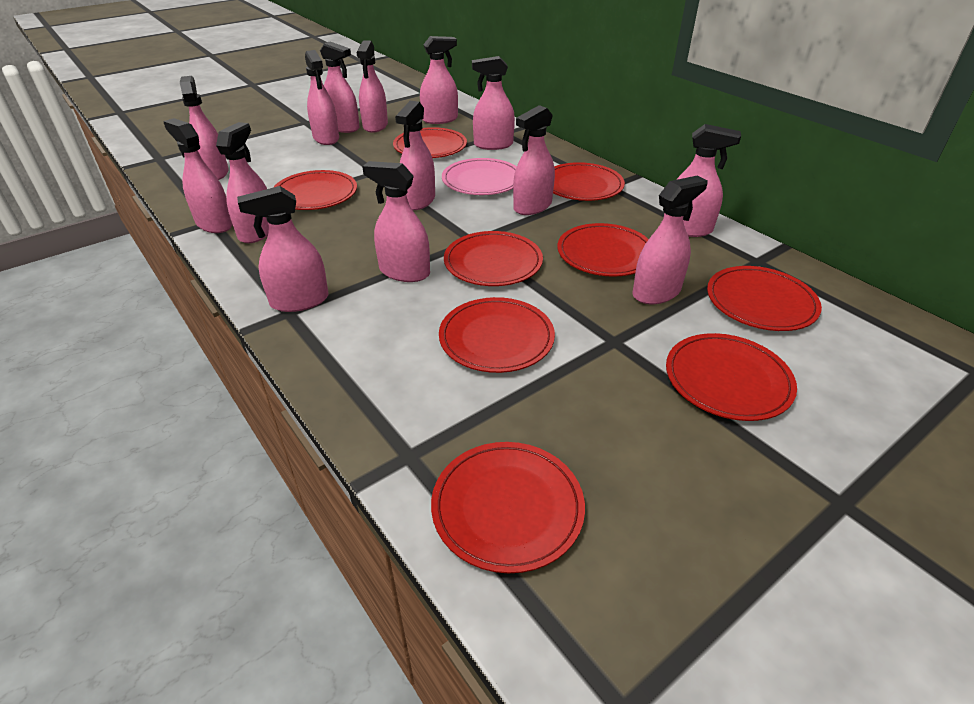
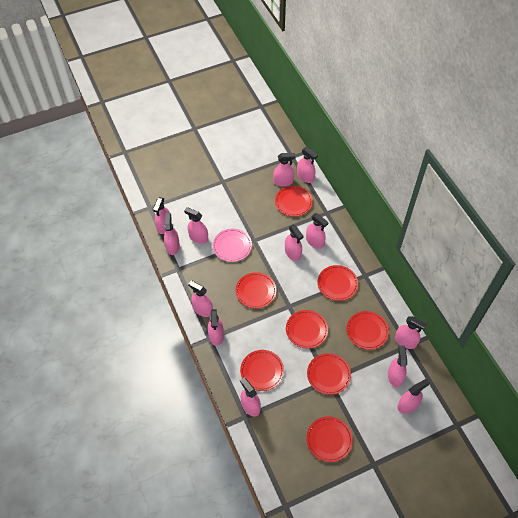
pink spray bottle: 14 -> 13
red plate: 9 -> 8

